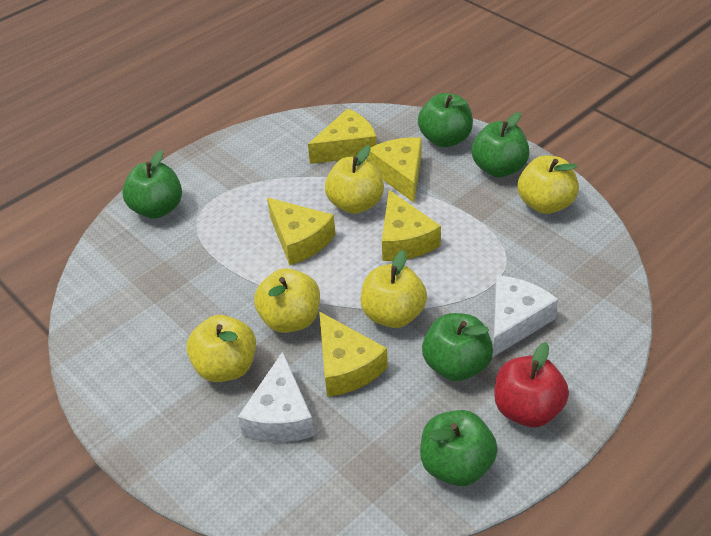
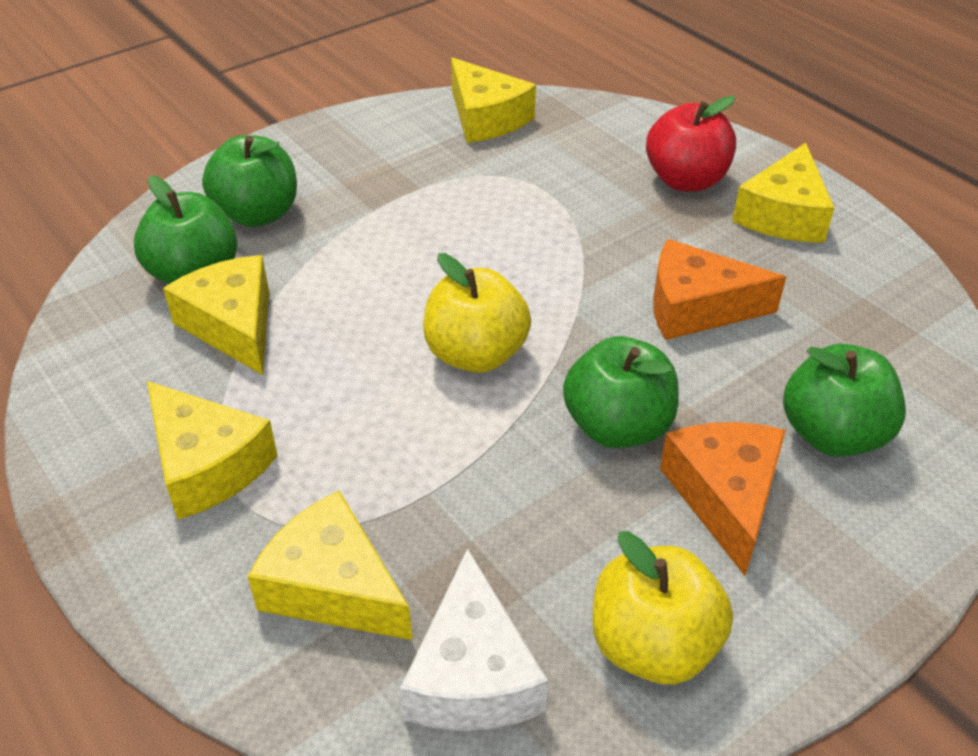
green apple: 5 -> 4
orange cheese: 0 -> 2
white cheese: 2 -> 1
yellow apple: 5 -> 2

